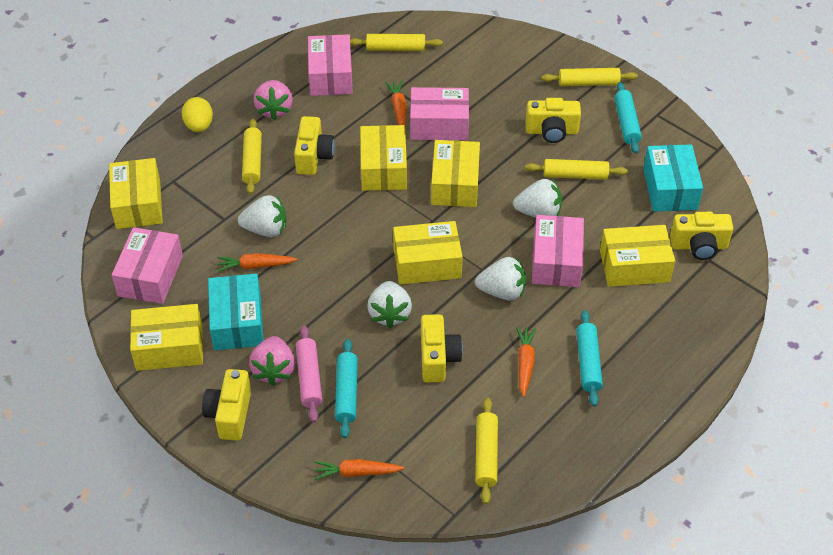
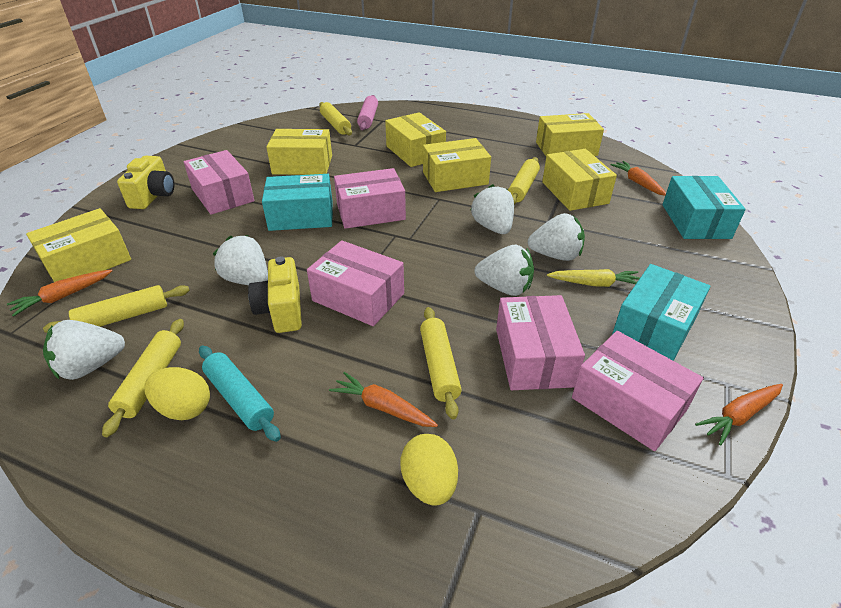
pink box: 4 -> 5
pink strawberry: 2 -> 0
turquoise box: 2 -> 3
turquoise rolling pin: 3 -> 1
white strawberry: 4 -> 5
yellow camera: 5 -> 2
yellow carrot: 0 -> 1
yellow egg: 1 -> 2

